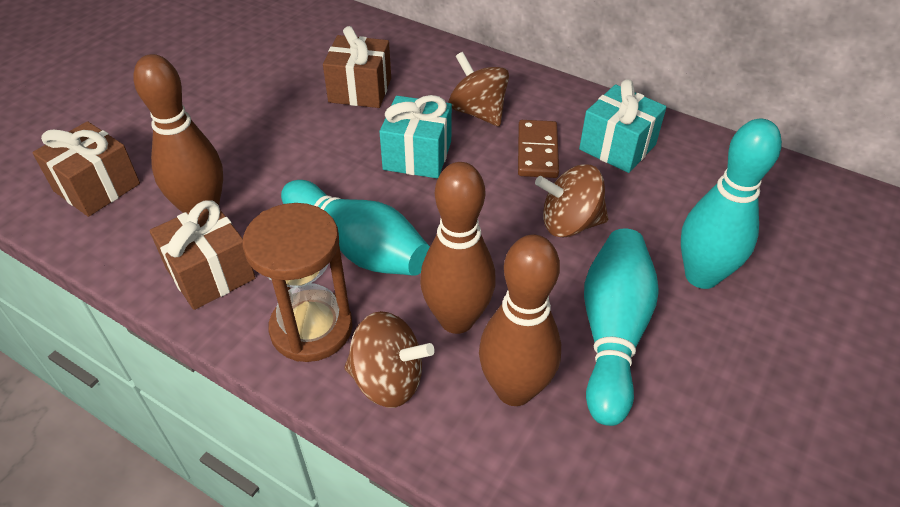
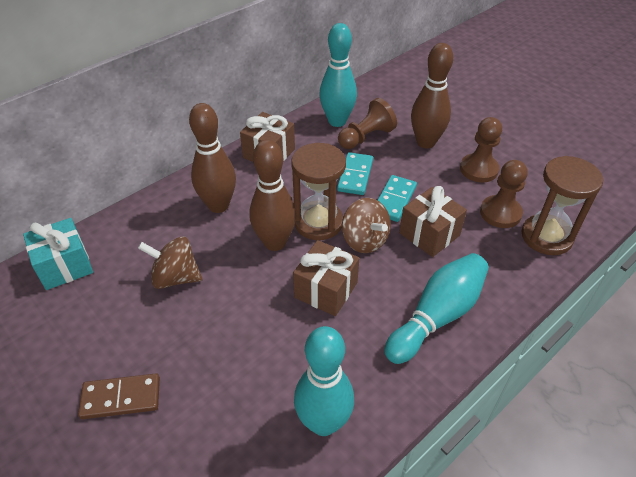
brown hourglass: 1 -> 2
brown pawn: 0 -> 3
brown spinning top: 3 -> 2
turquoise domino: 0 -> 2
turquoise gift: 2 -> 1

